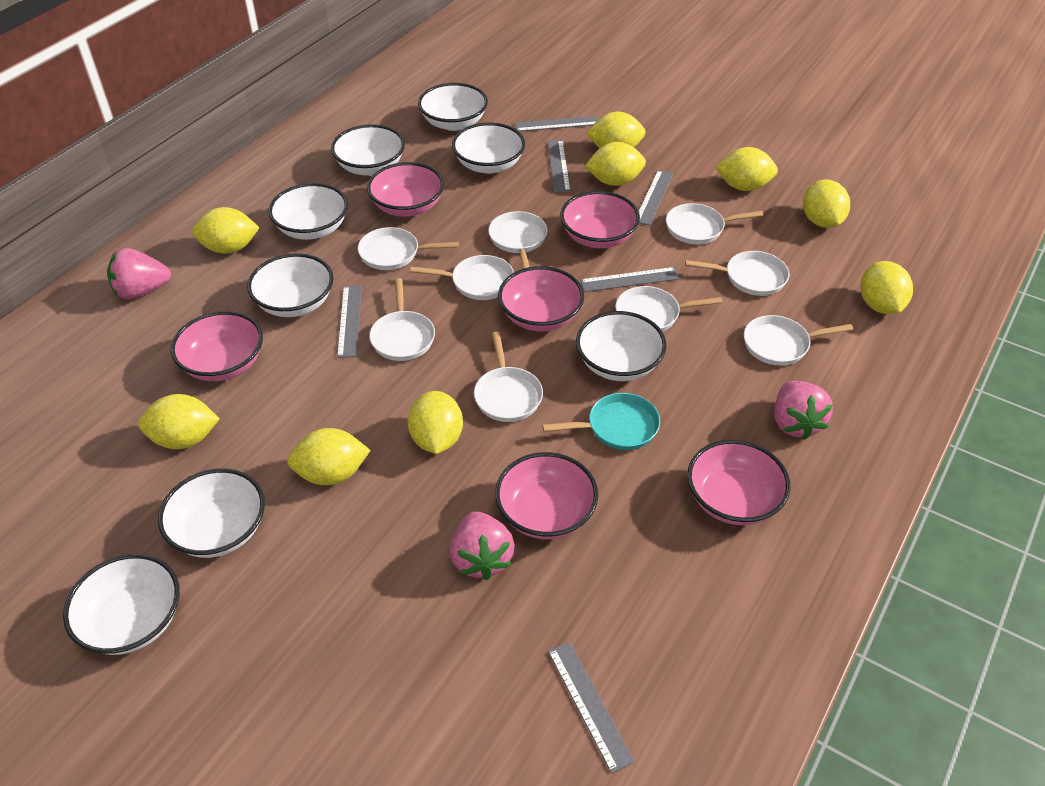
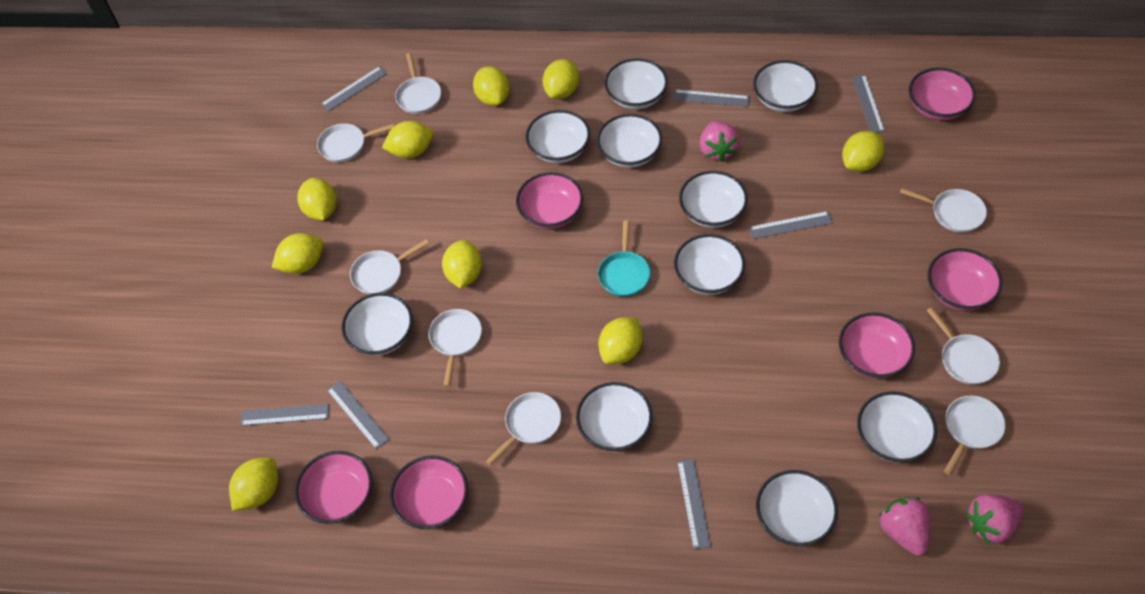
grey ruler: 6 -> 7
white bowl: 8 -> 10
white pan: 9 -> 8

